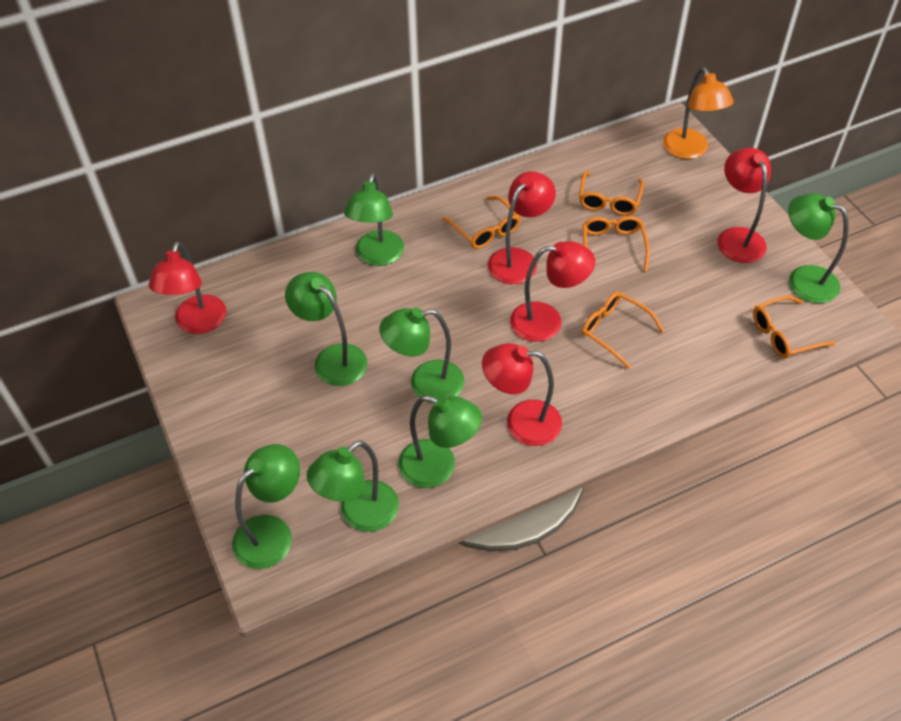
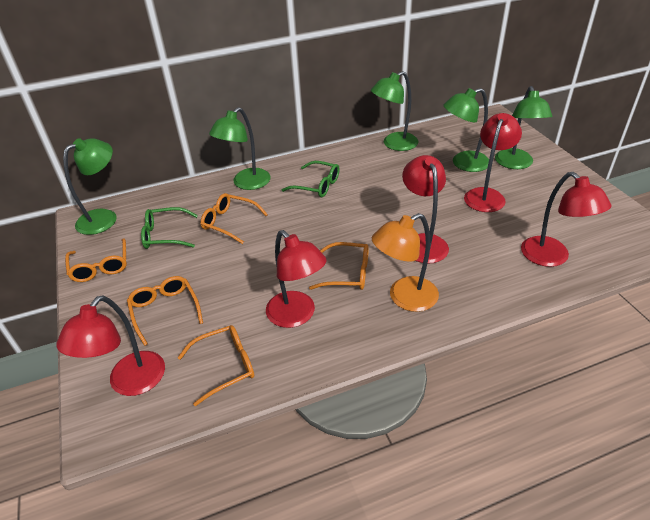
green glasses: 0 -> 2
green lamp: 7 -> 5

